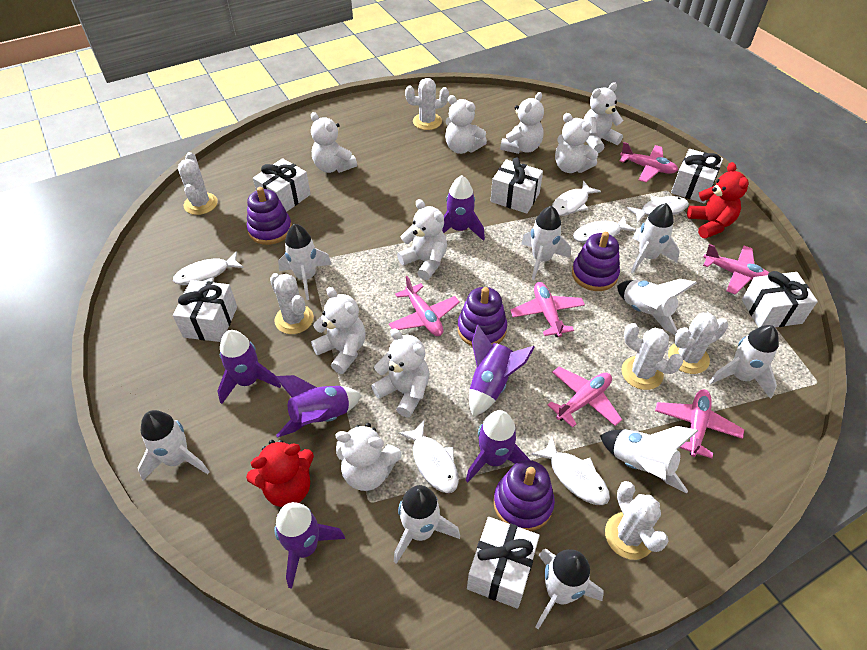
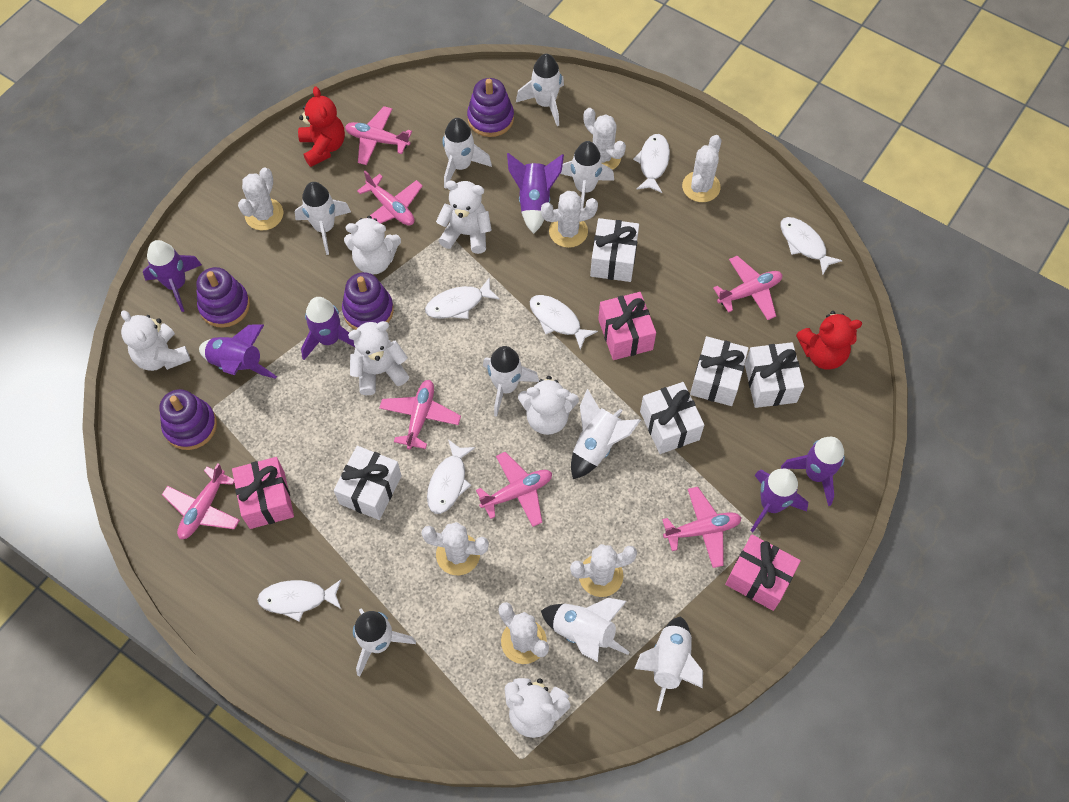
pink gift: 0 -> 3
pink plane: 6 -> 7
white cactus: 6 -> 7
white gift: 6 -> 5
white teddy bear: 9 -> 6

